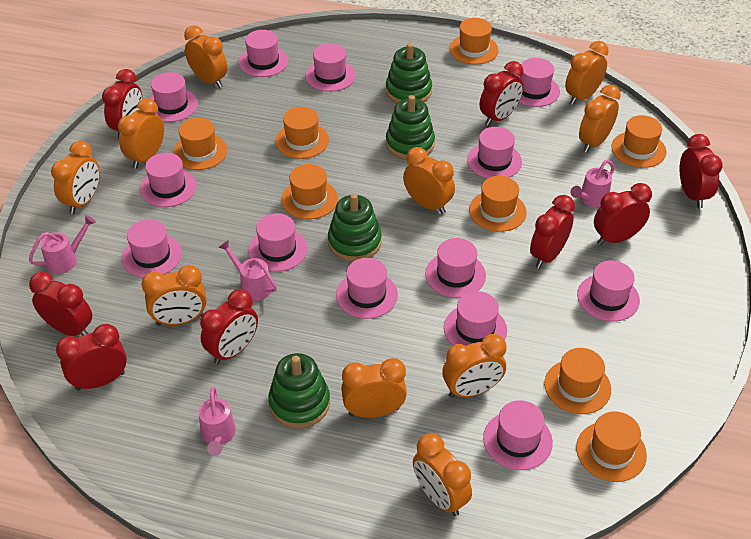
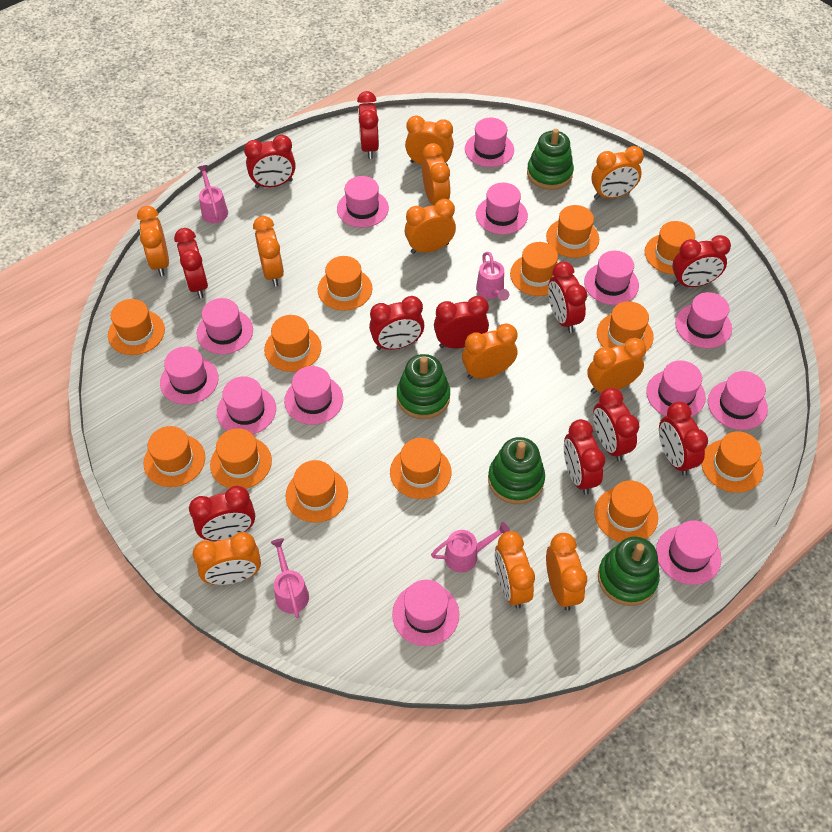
orange clock: 10 -> 11
orange hat: 8 -> 13
red clock: 8 -> 11

